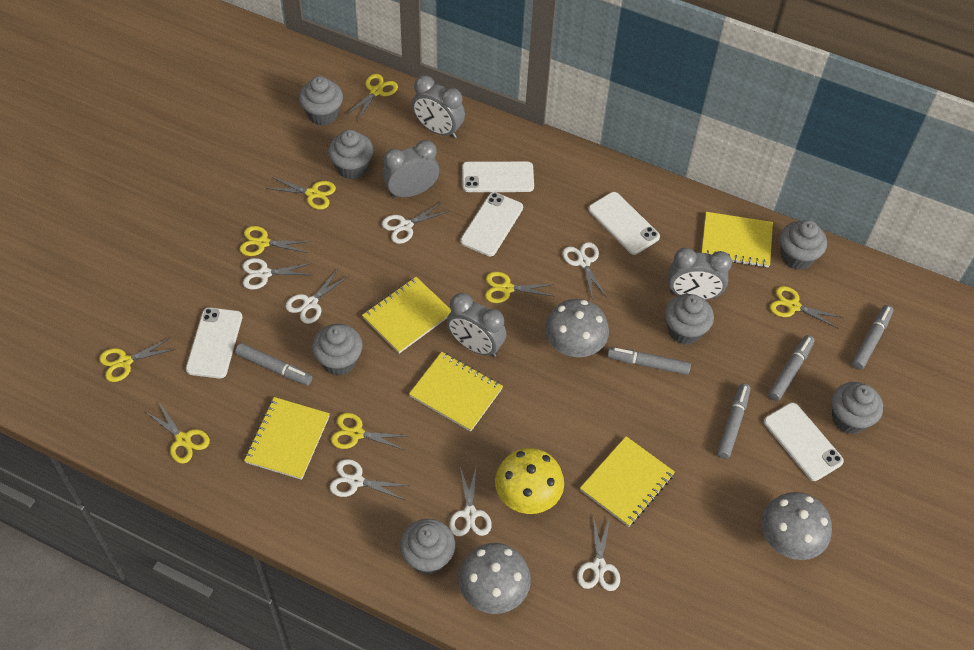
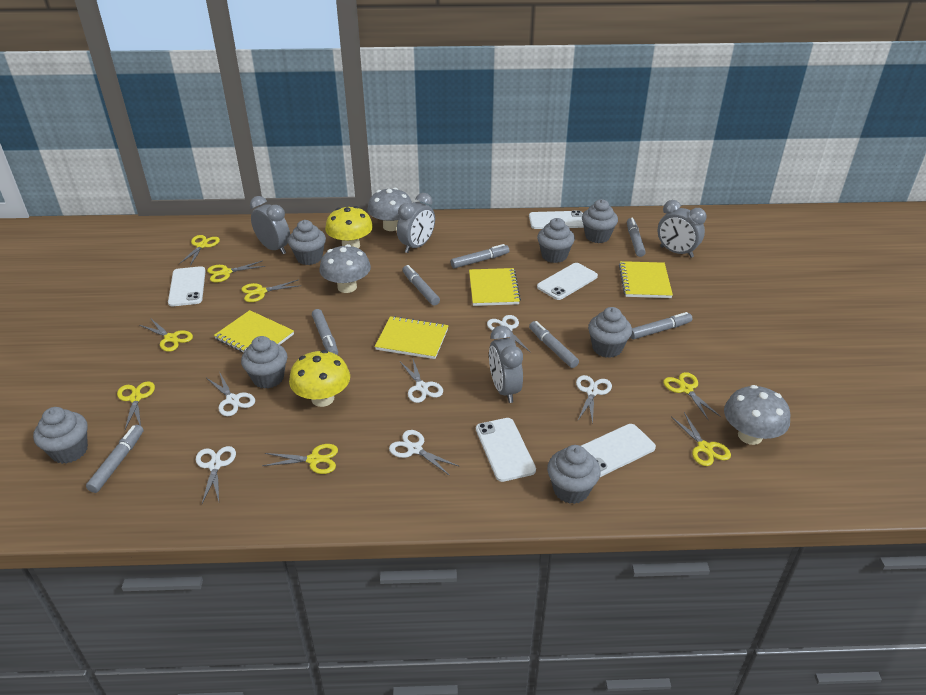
grey marker: 5 -> 7
white scissors: 7 -> 6
yellow mushroom: 1 -> 2
yellow notebook: 5 -> 4

